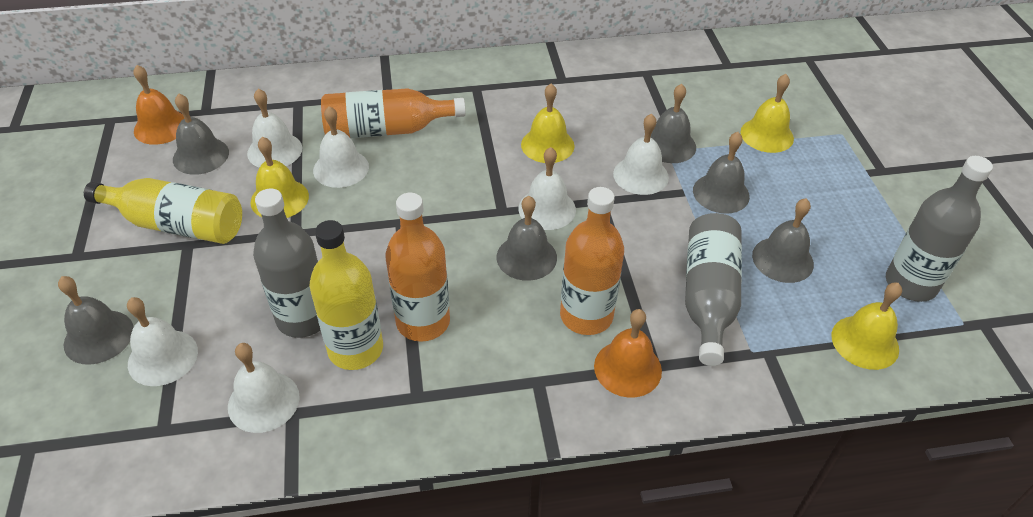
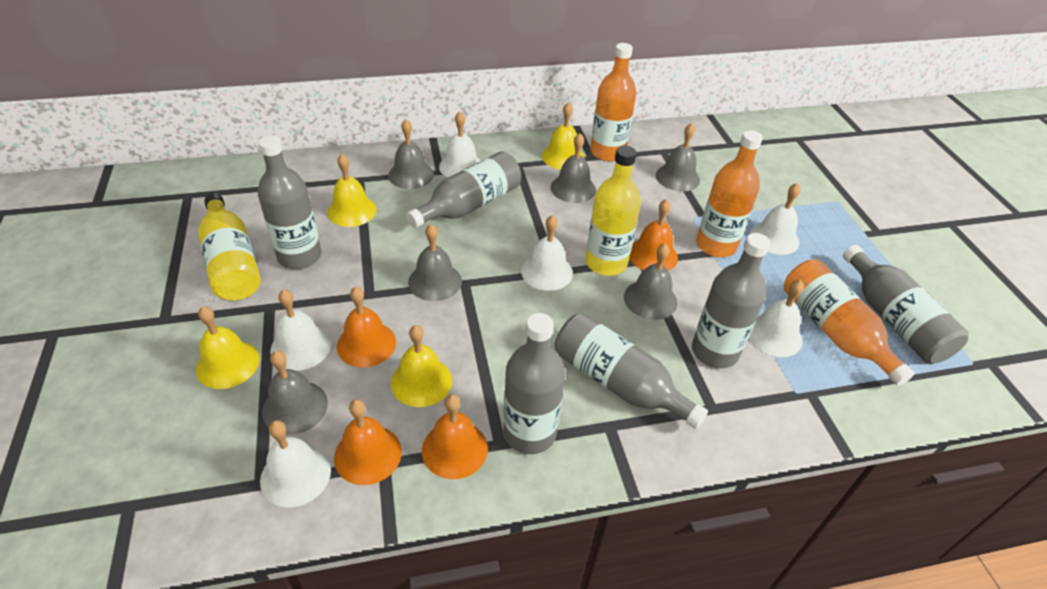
grey bottle: 3 -> 6
orange bell: 2 -> 4

